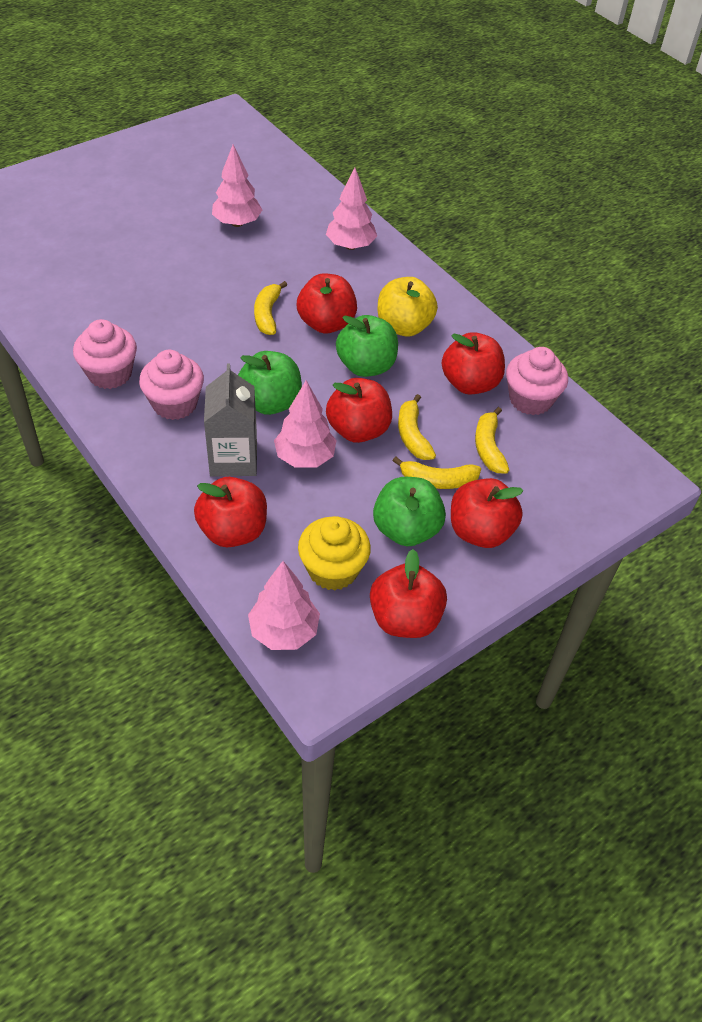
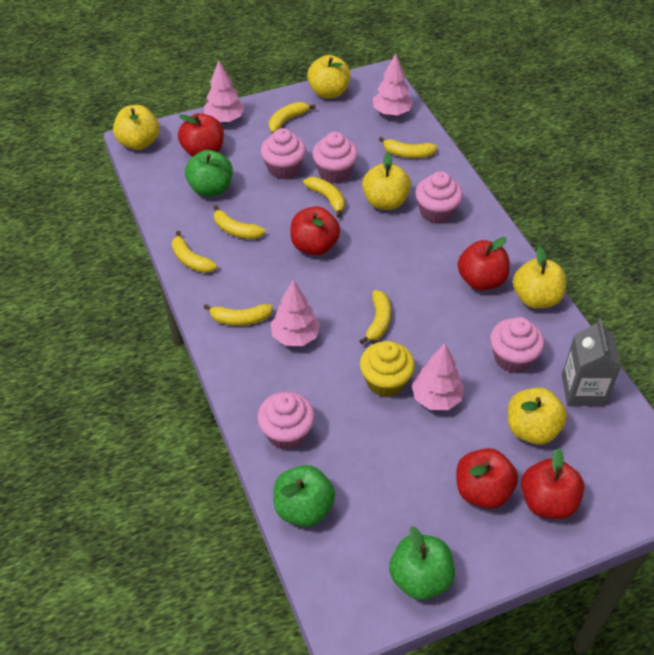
pink cupcake: 3 -> 5
red apple: 6 -> 5
yellow apple: 1 -> 5
yellow banana: 4 -> 7

